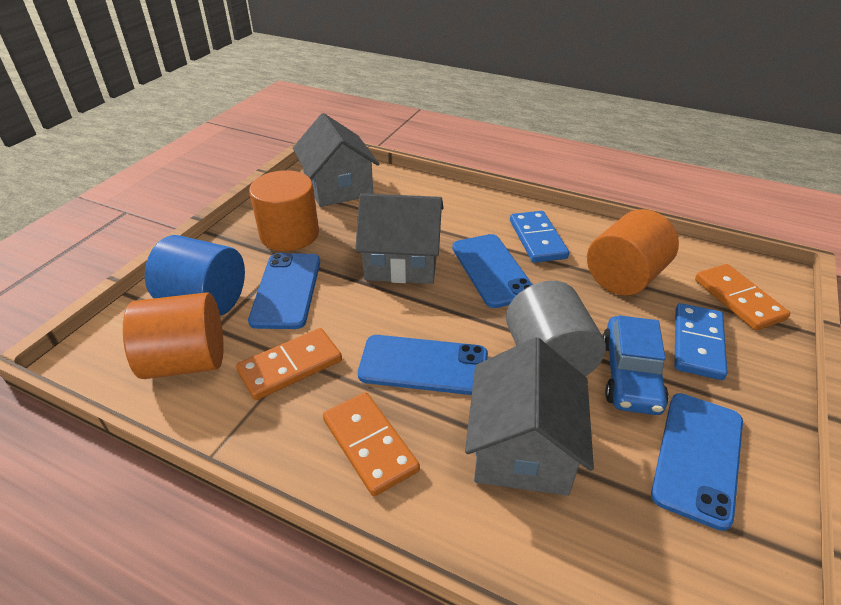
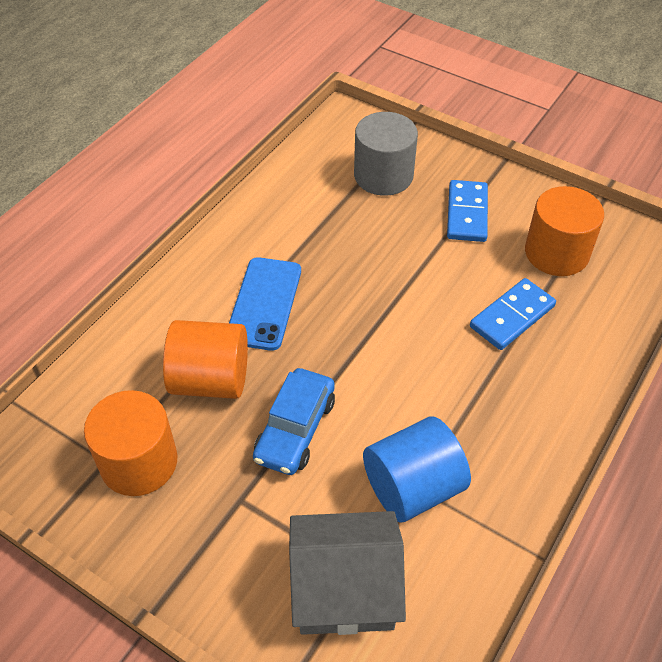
blue phone: 4 -> 1
grey house: 3 -> 1
orange domino: 3 -> 0

